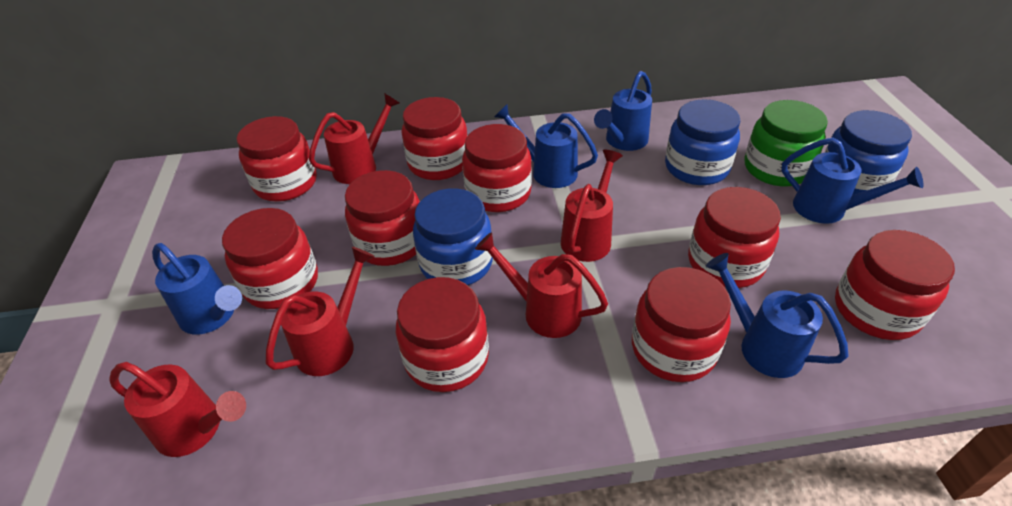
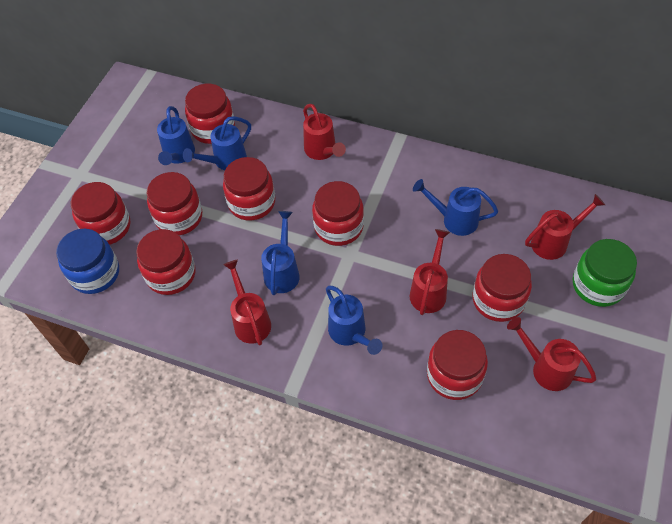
blue jar: 3 -> 1
red jar: 9 -> 8

